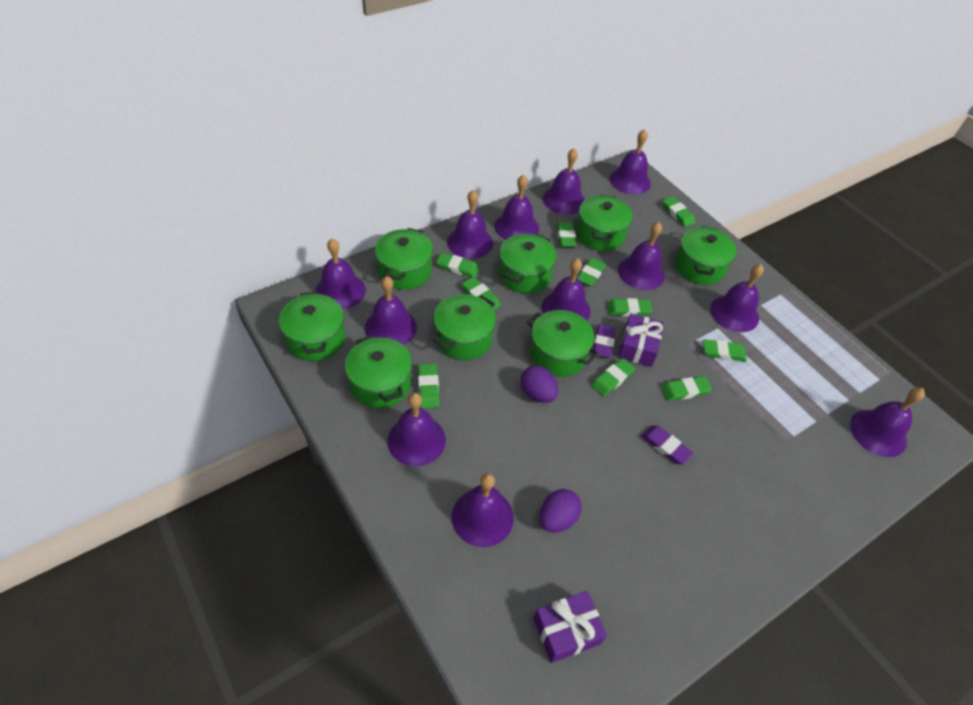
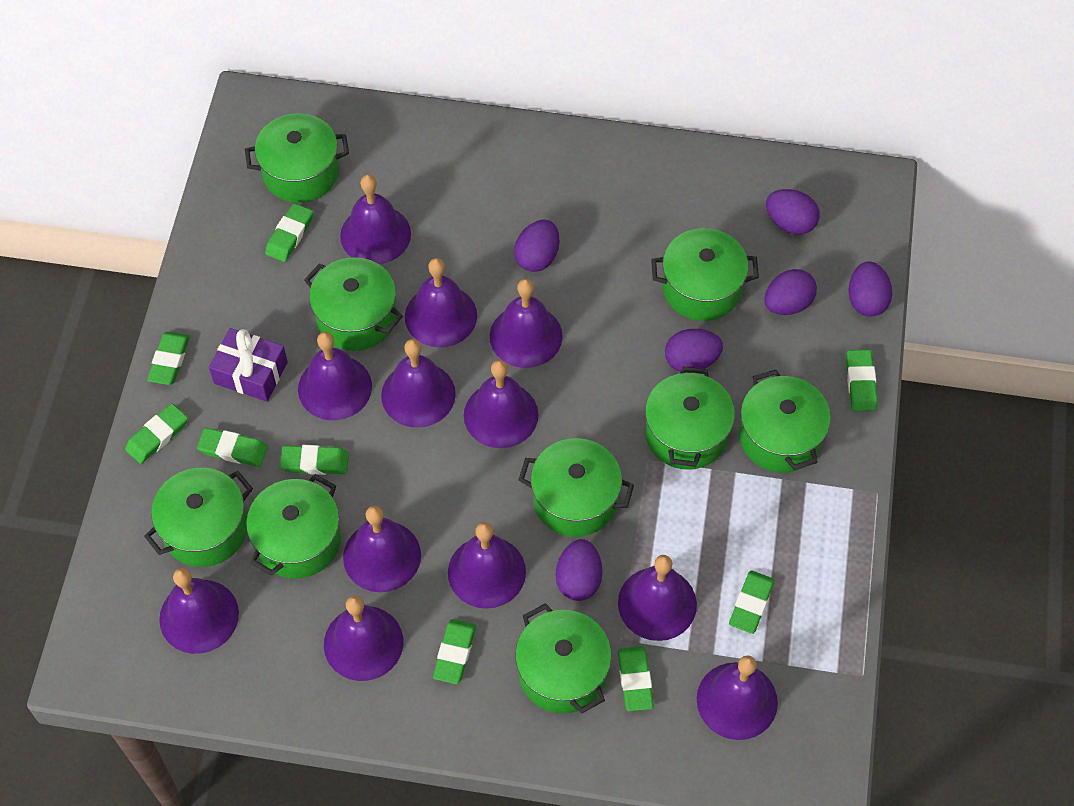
green eraser: 10 -> 9
green pot: 8 -> 9
purple egg: 2 -> 6
purple eraser: 2 -> 0
purple gift: 2 -> 1

